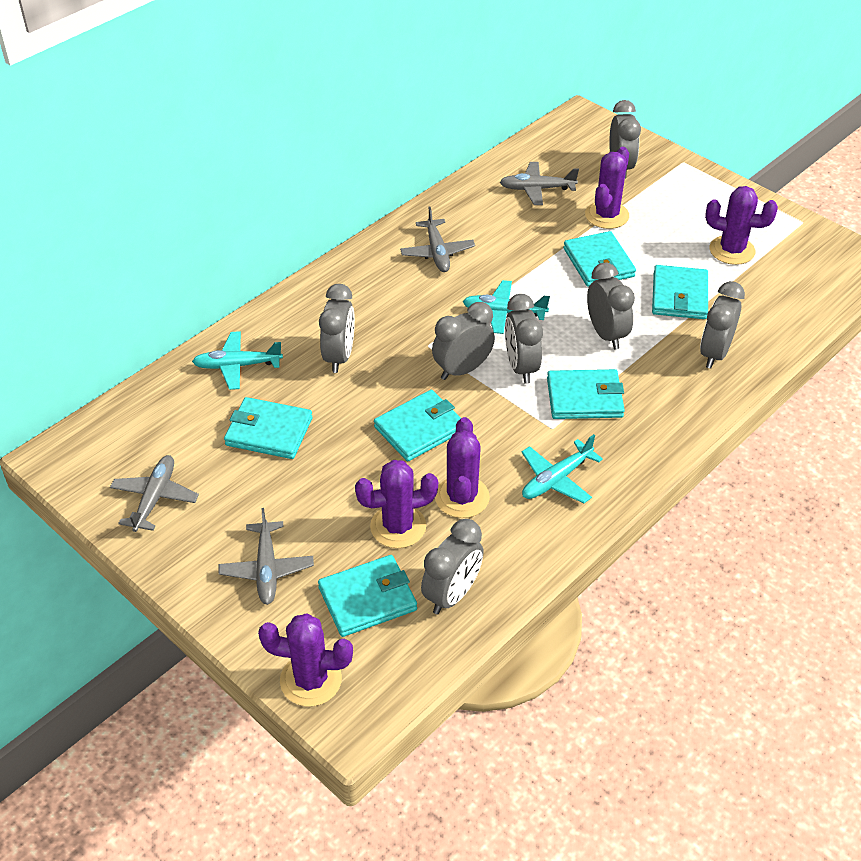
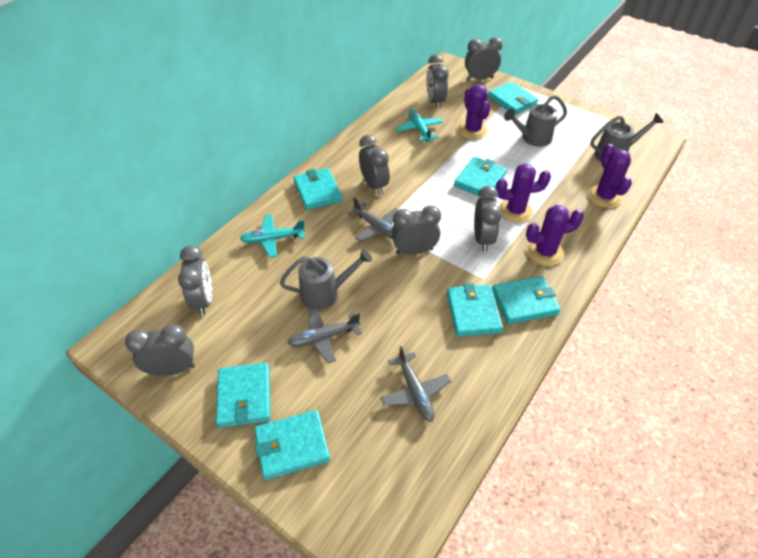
grey plane: 4 -> 3
grey watering can: 0 -> 3
purple cactus: 5 -> 4
turquoise plane: 3 -> 2
turquoise wallet: 6 -> 7

